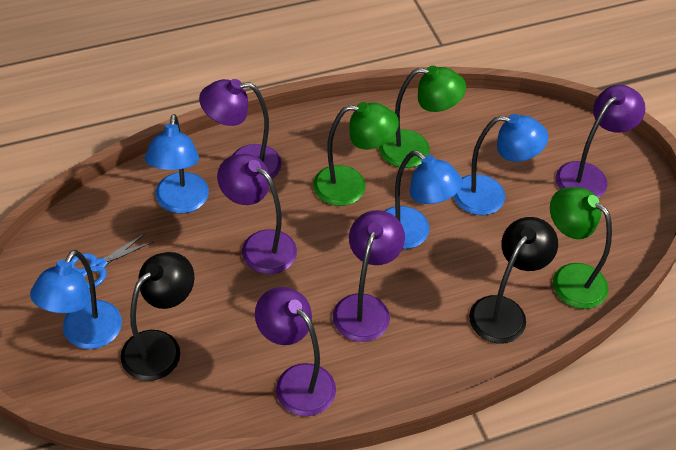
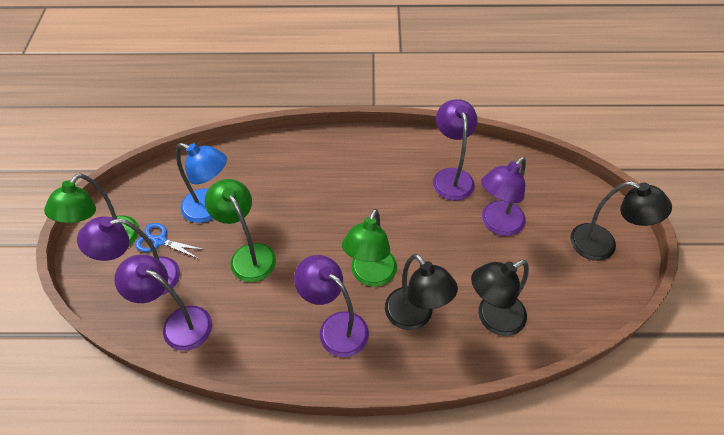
black lamp: 2 -> 3
blue lamp: 4 -> 1

